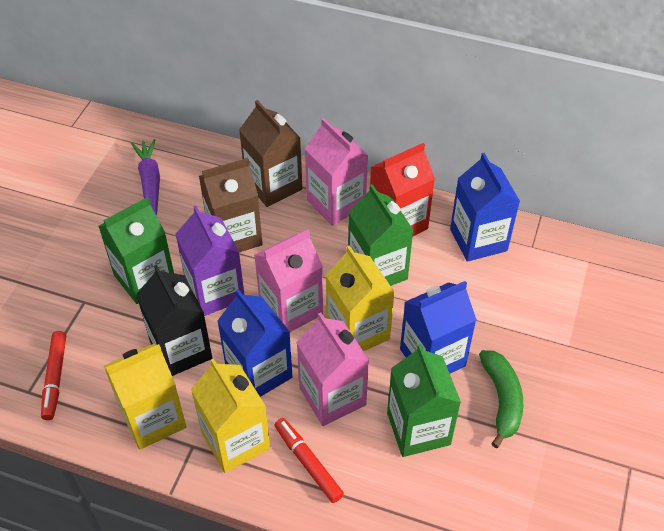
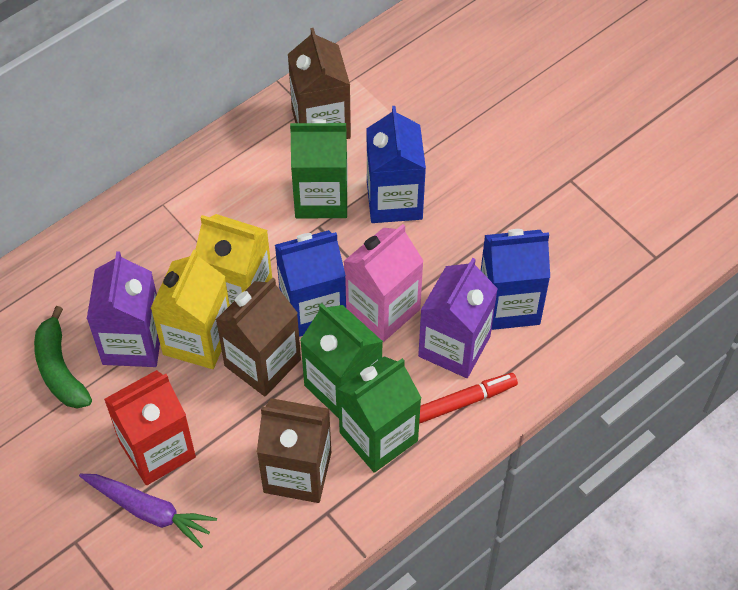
black carton: 1 -> 0
brown carton: 2 -> 3
pink carton: 3 -> 1
purple carton: 1 -> 2
red marker: 2 -> 1
yellow carton: 3 -> 2

